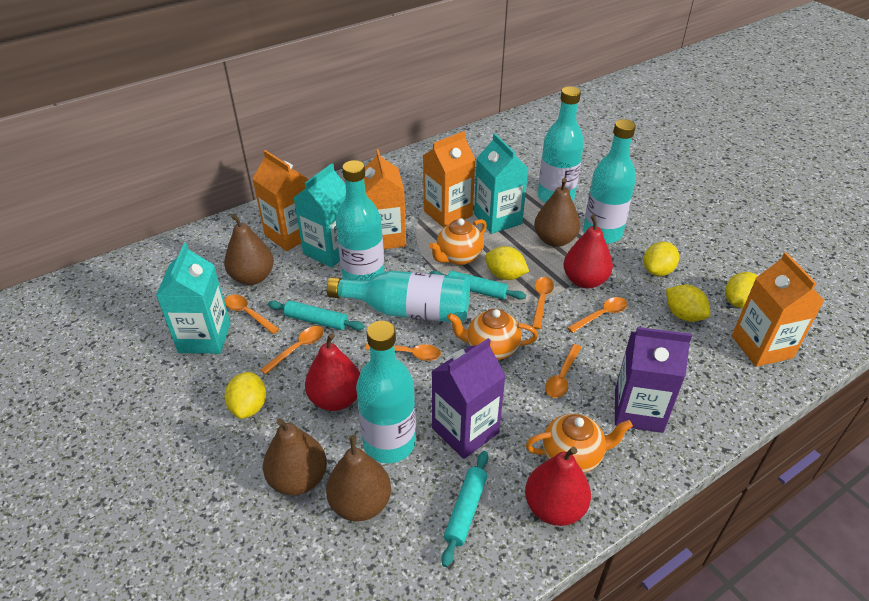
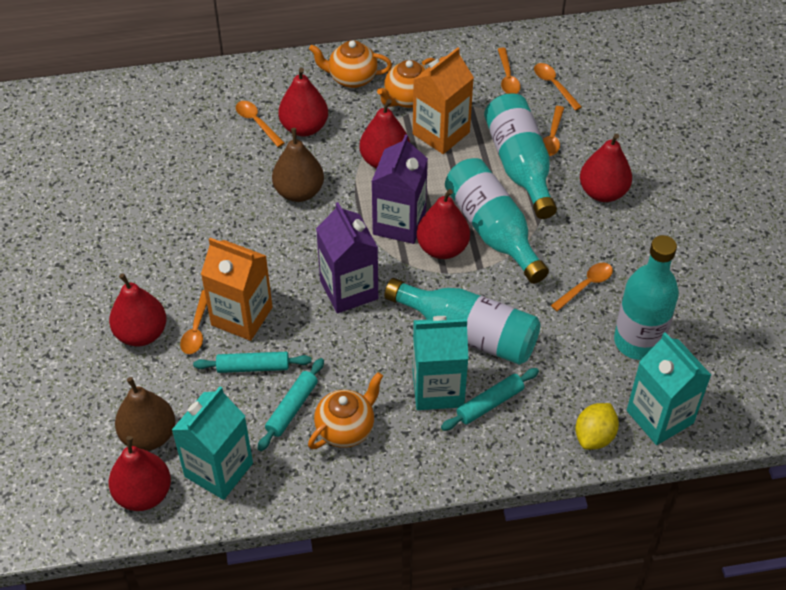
brown pear: 4 -> 2
orange carton: 4 -> 2
red pear: 3 -> 6
turquoise bottle: 5 -> 4
yellow lemon: 5 -> 1

